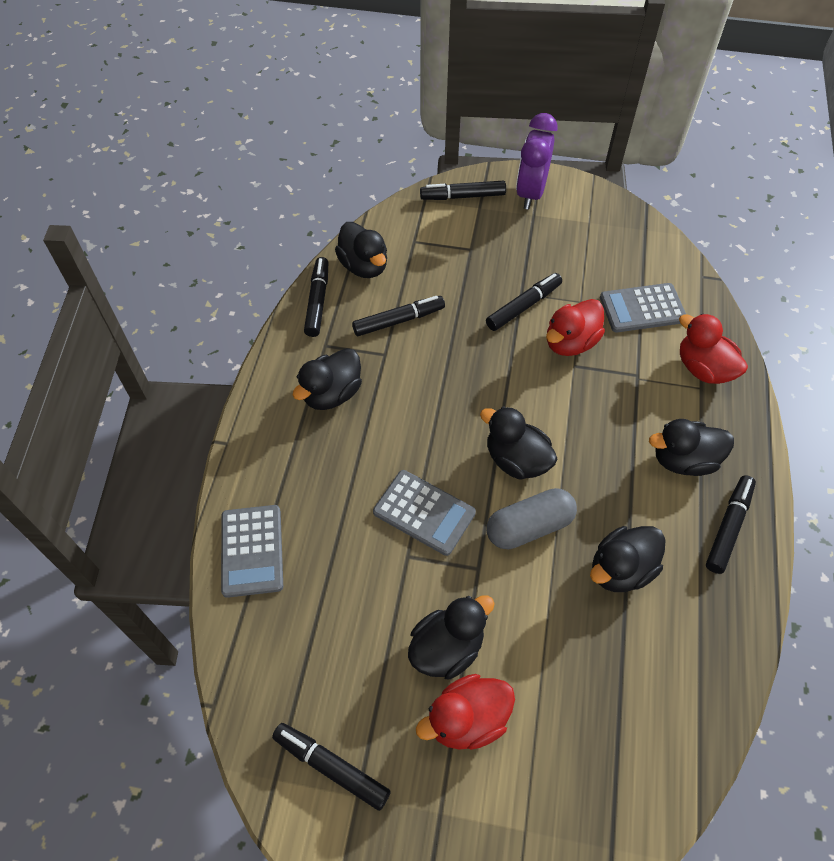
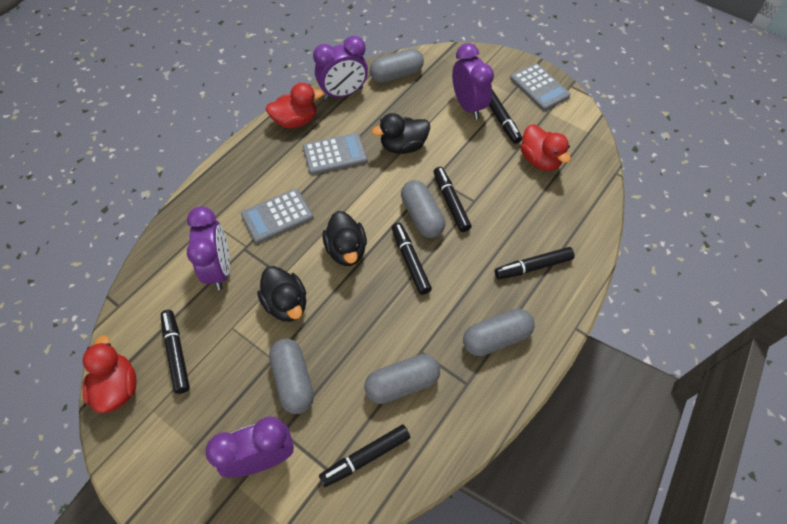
black duck: 6 -> 3
grey capsule: 1 -> 5
purple clock: 1 -> 4

